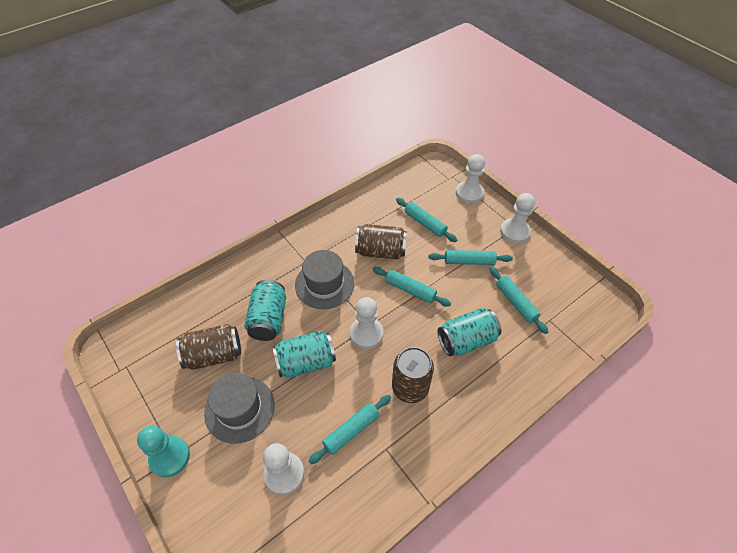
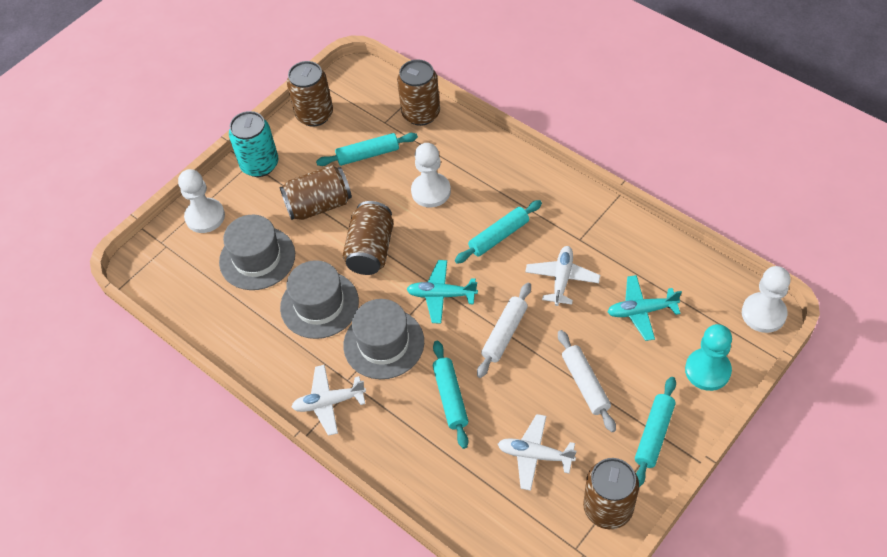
brown can: 3 -> 5
grey hat: 2 -> 3
turquoise can: 3 -> 1
turquoise plane: 0 -> 2
turquoise rolling pin: 5 -> 4
white pawn: 4 -> 3
white plane: 0 -> 3
white rolling pin: 0 -> 2

